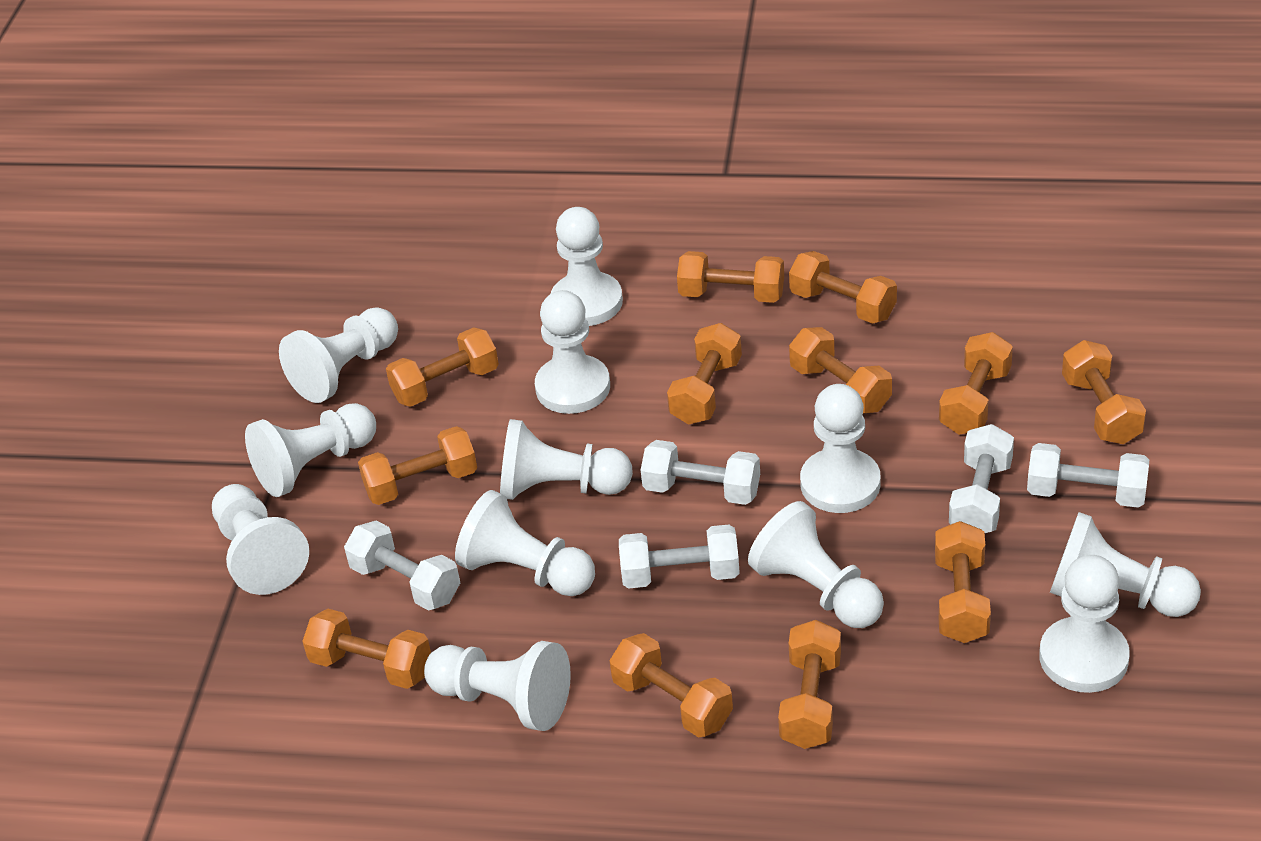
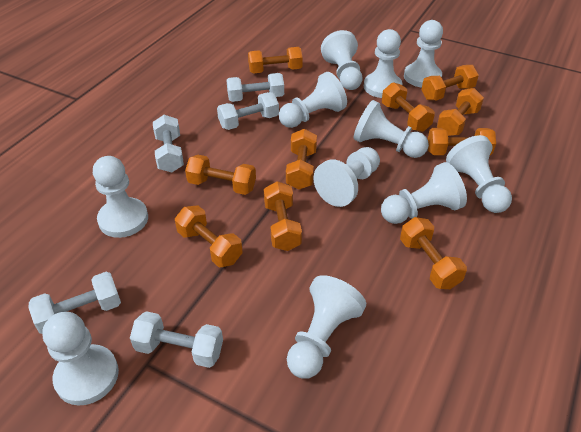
orange dumbbell: 12 -> 10
white pawn: 12 -> 11

